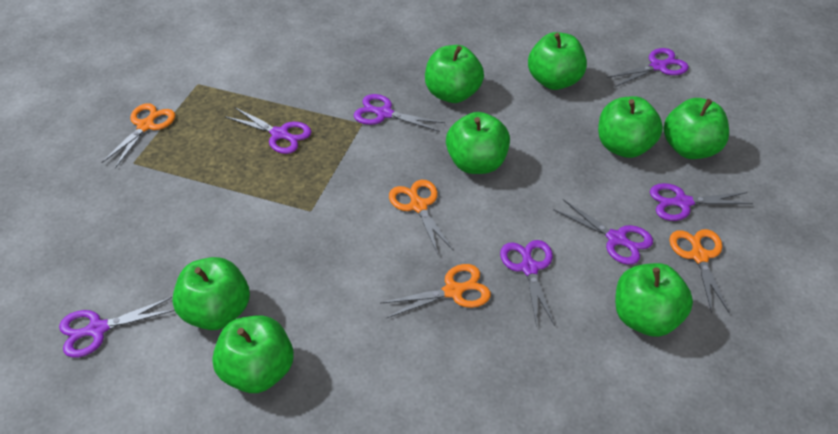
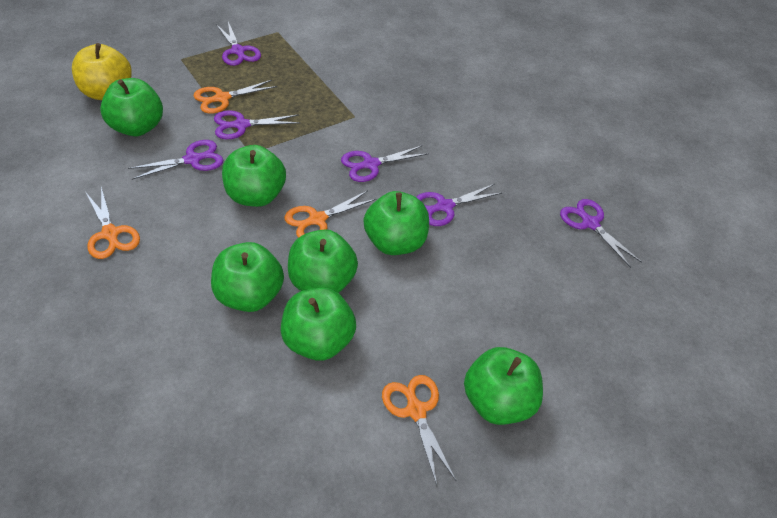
green apple: 8 -> 7
purple scissors: 7 -> 6
yellow apple: 0 -> 1

